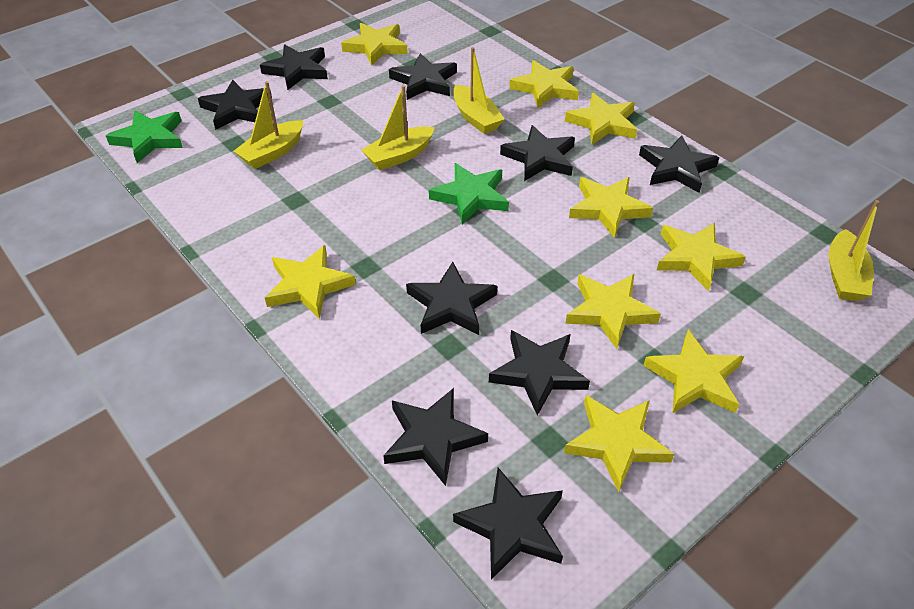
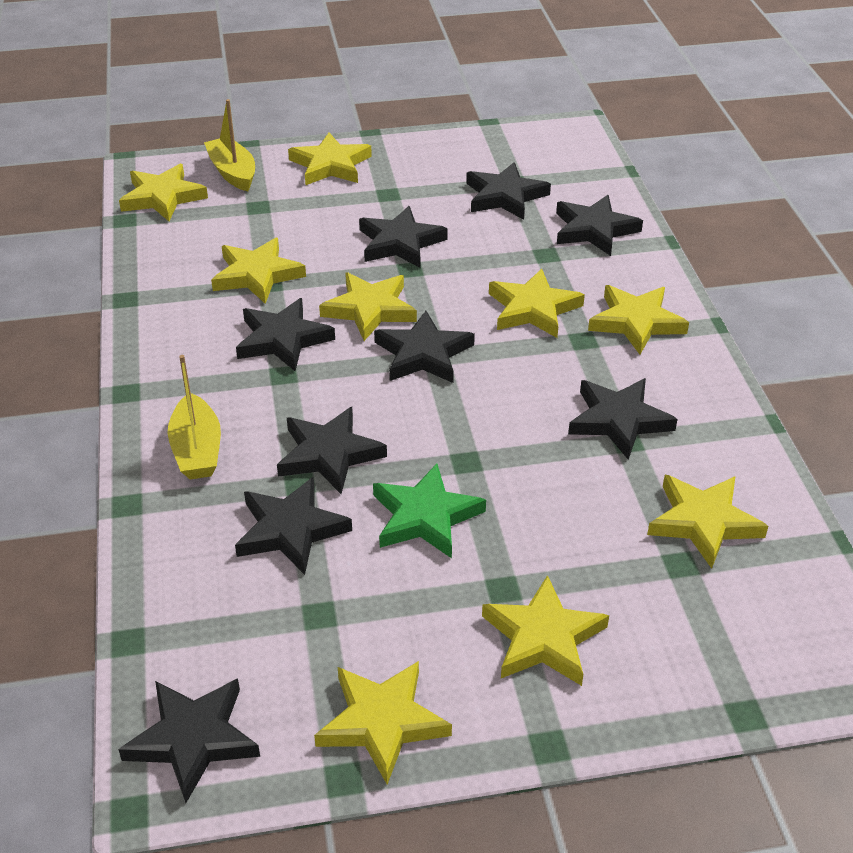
green star: 2 -> 1
yellow boat: 4 -> 2

